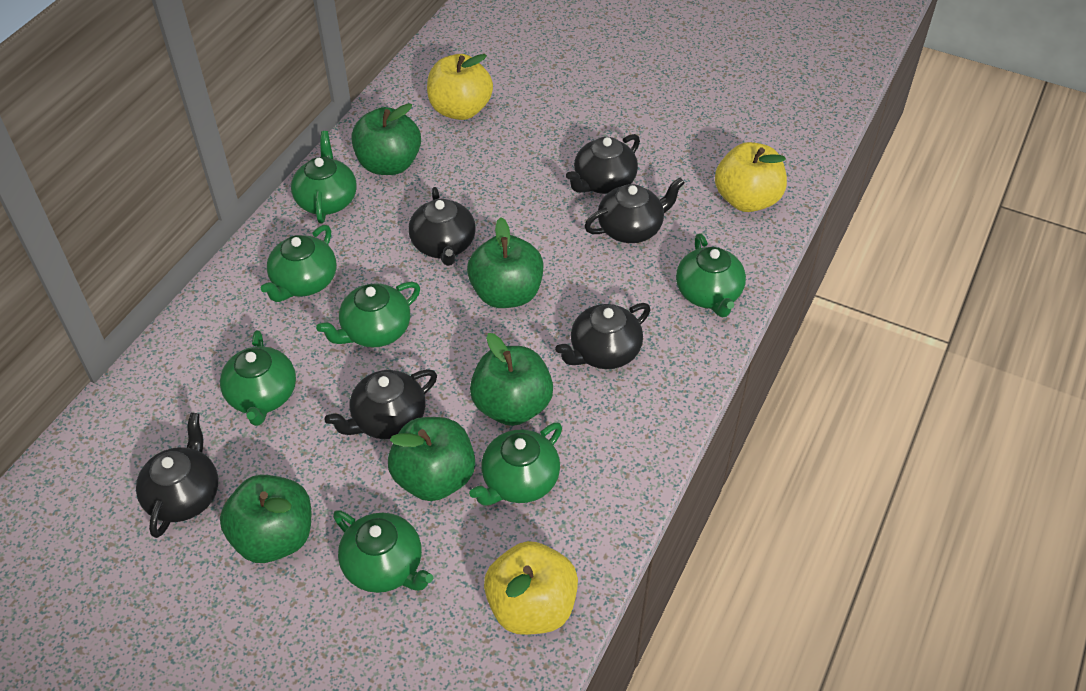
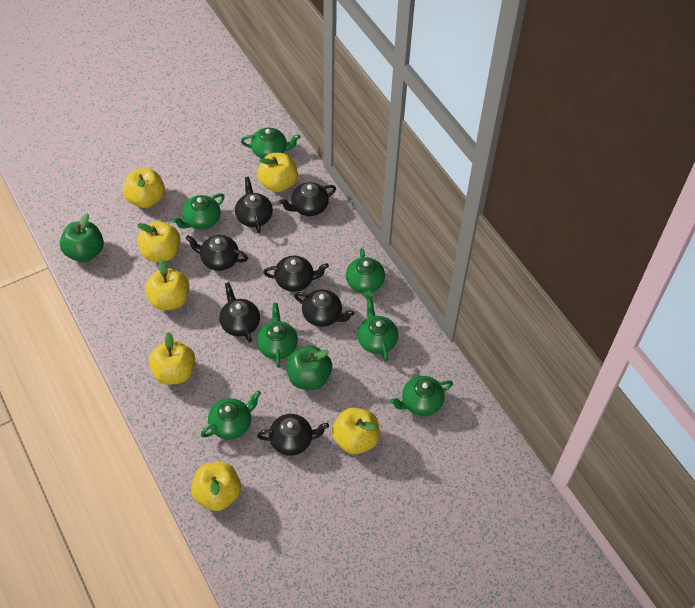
black teapot: 6 -> 7
green apple: 5 -> 2
yellow apple: 3 -> 7

